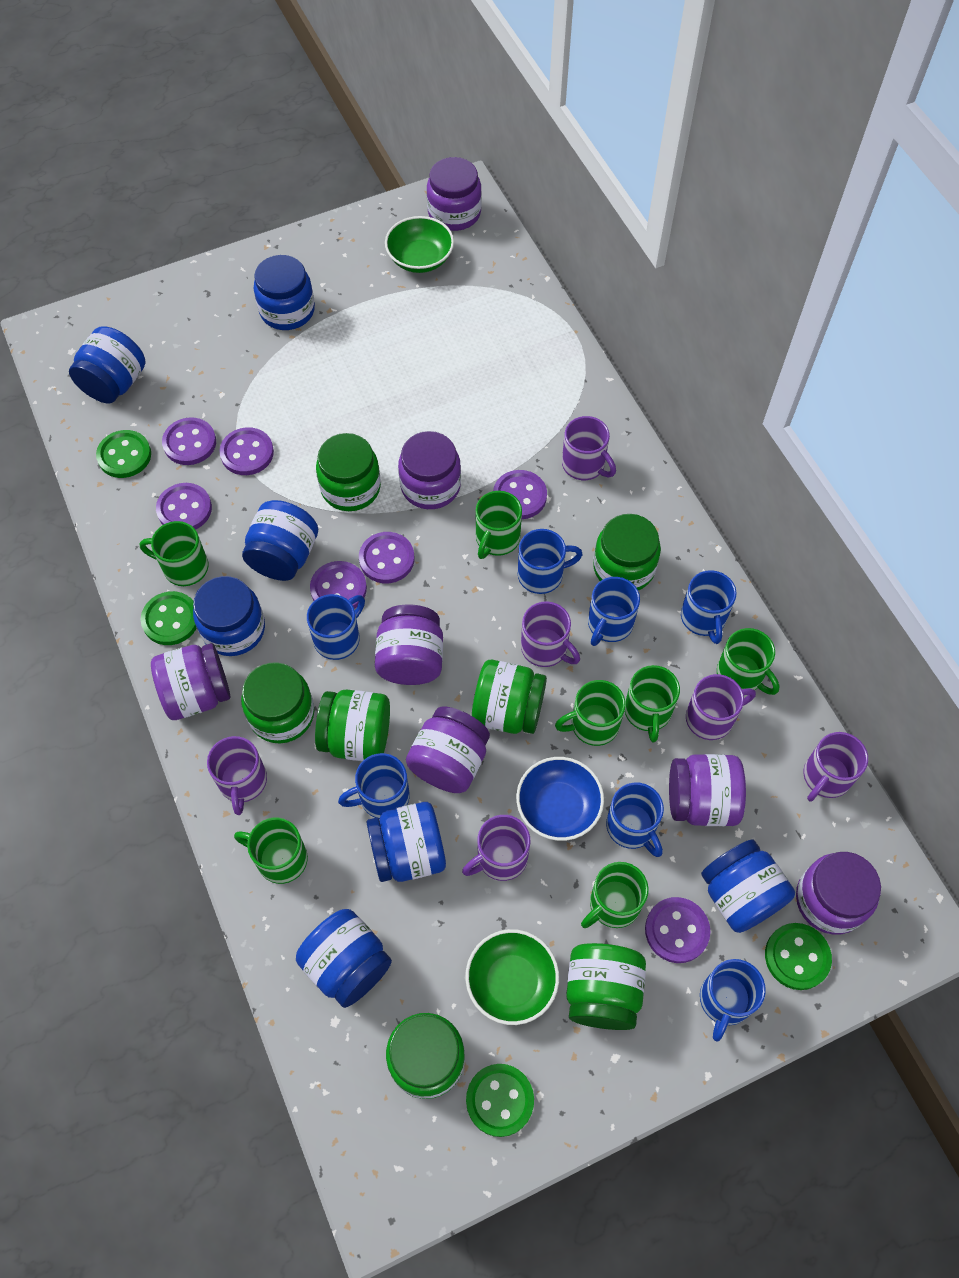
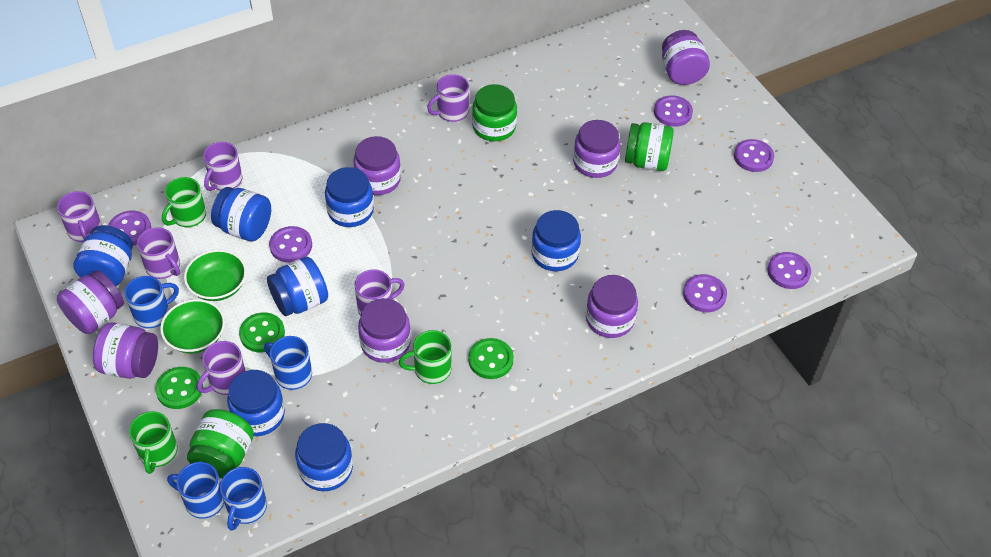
blue bowl: 1 -> 0
blue mug: 7 -> 4
green button: 4 -> 3
green jar: 7 -> 3
green mug: 7 -> 3
purple button: 7 -> 6

